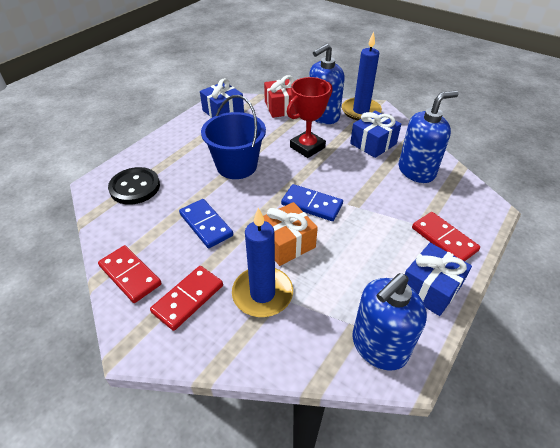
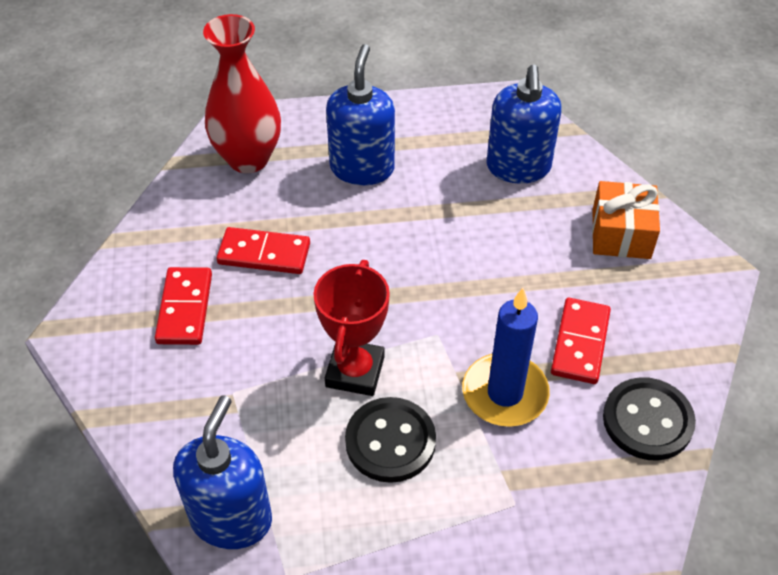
black button: 1 -> 2
blue bucket: 1 -> 0
blue candle: 2 -> 1
blue domino: 2 -> 0
blue gift: 3 -> 0
red gift: 1 -> 0
red vase: 0 -> 1

